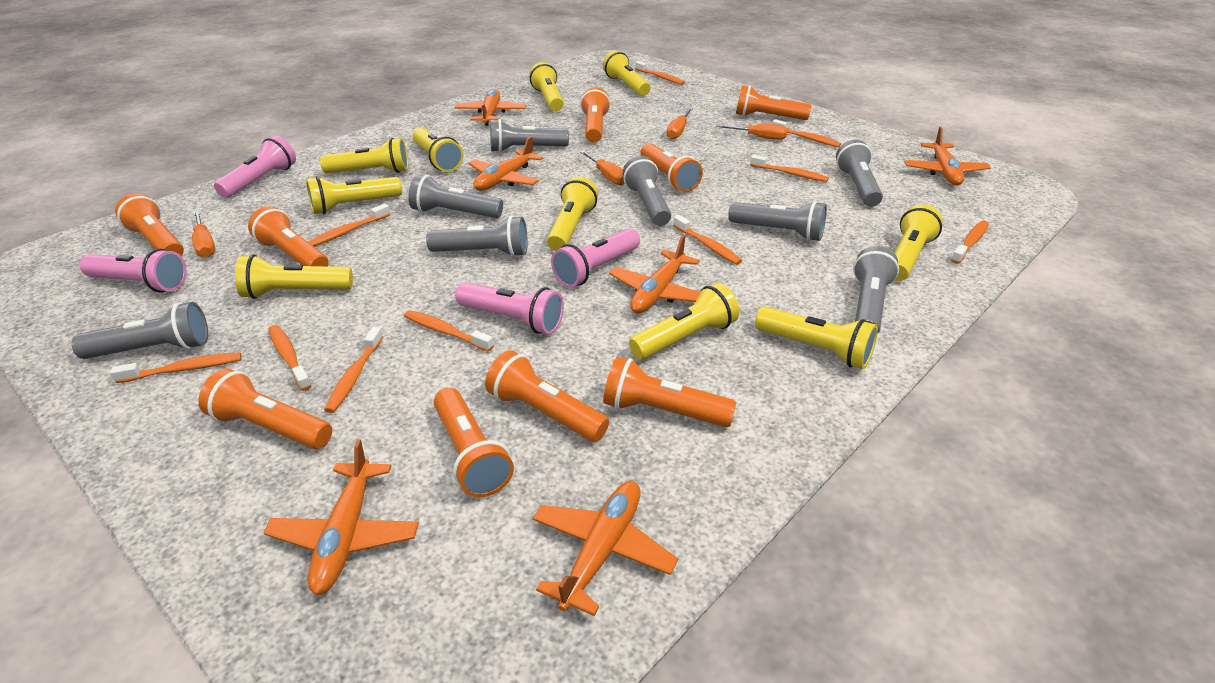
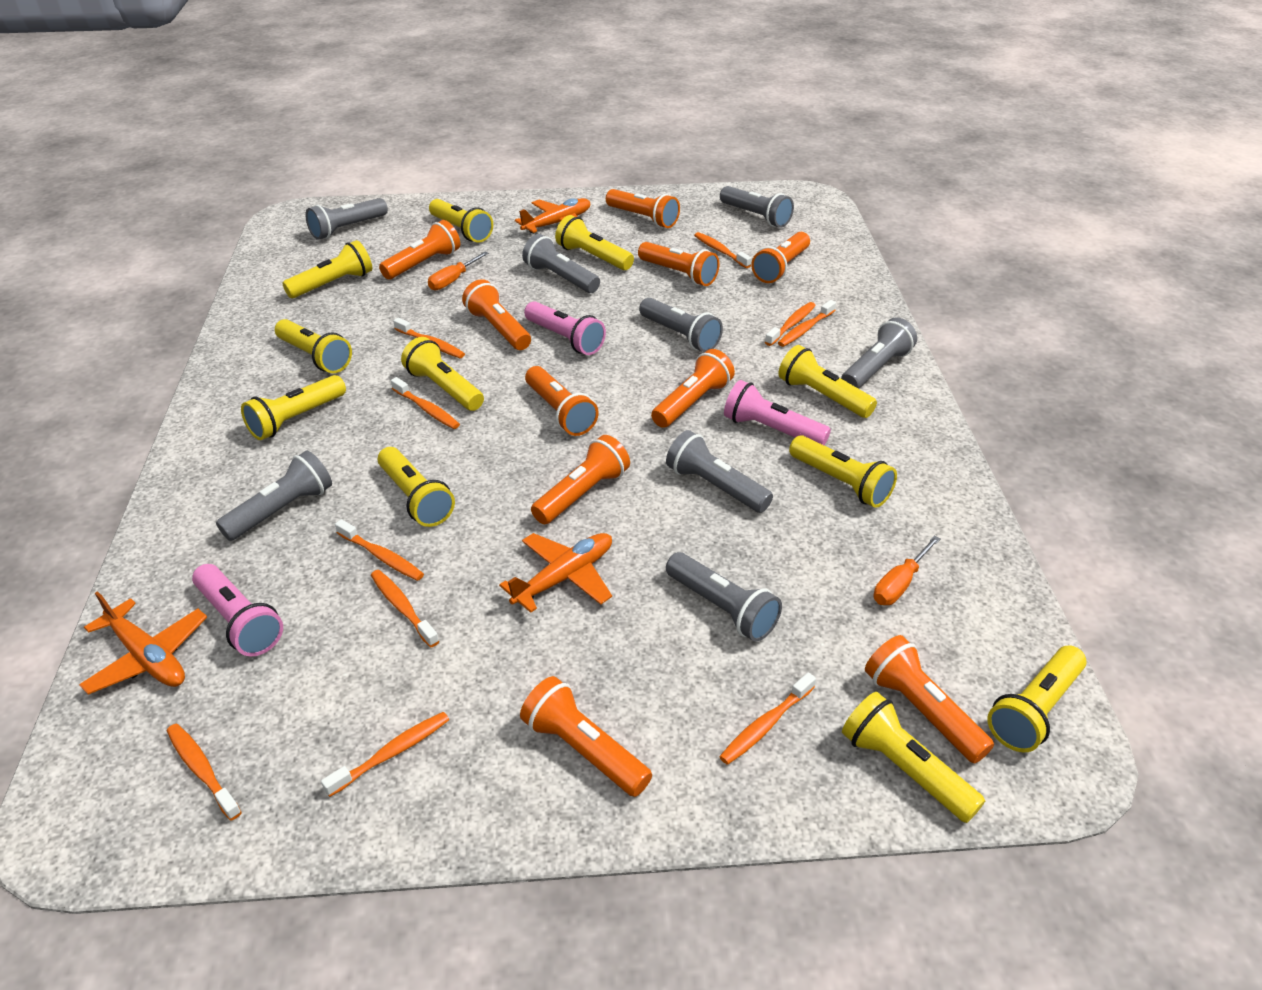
orange flashlight: 9 -> 10
orange plane: 6 -> 3
orange screwdriver: 4 -> 2
pink flashlight: 4 -> 3
yellow flashlight: 10 -> 11

